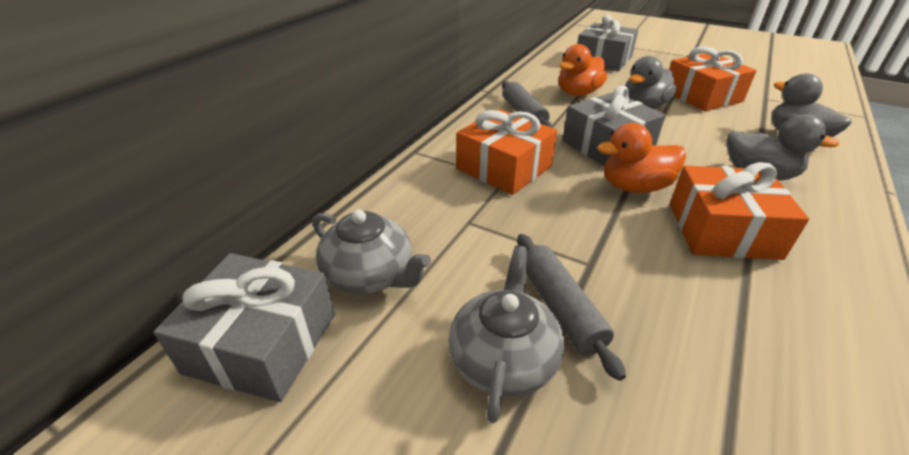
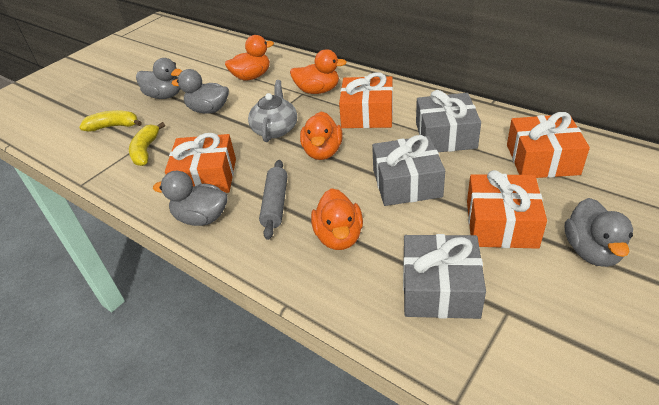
grey duck: 3 -> 4
grey rolling pin: 2 -> 1
grey teapot: 2 -> 1
orange duck: 2 -> 4
orange gift: 3 -> 4
yellow banana: 0 -> 2

